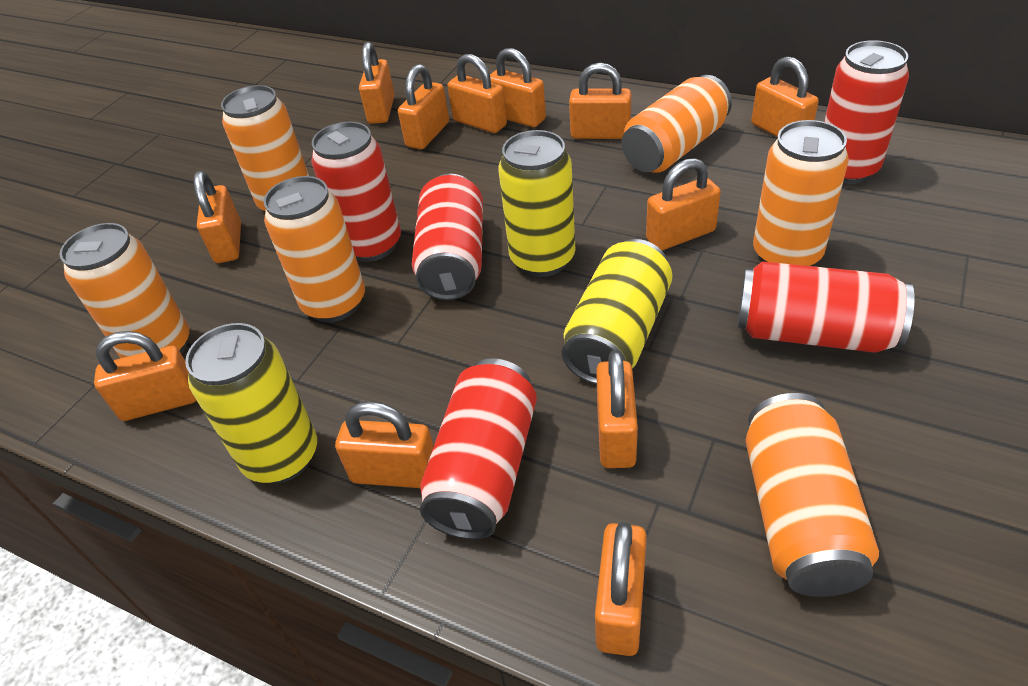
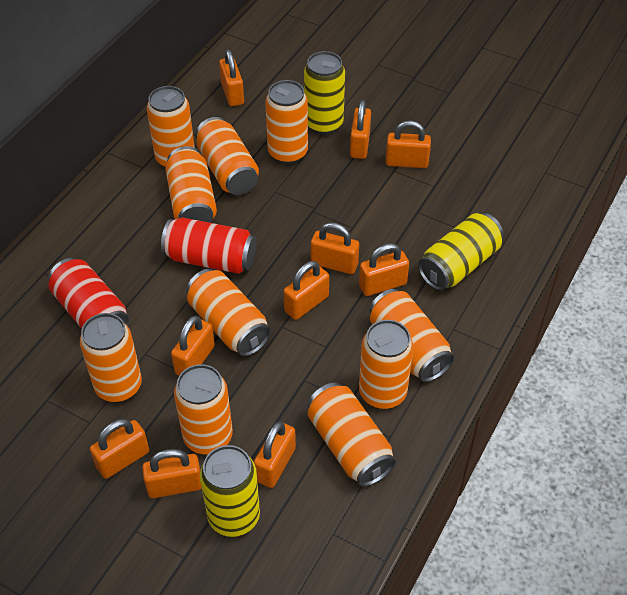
orange can: 6 -> 10
orange padlock: 12 -> 10
red can: 5 -> 2

